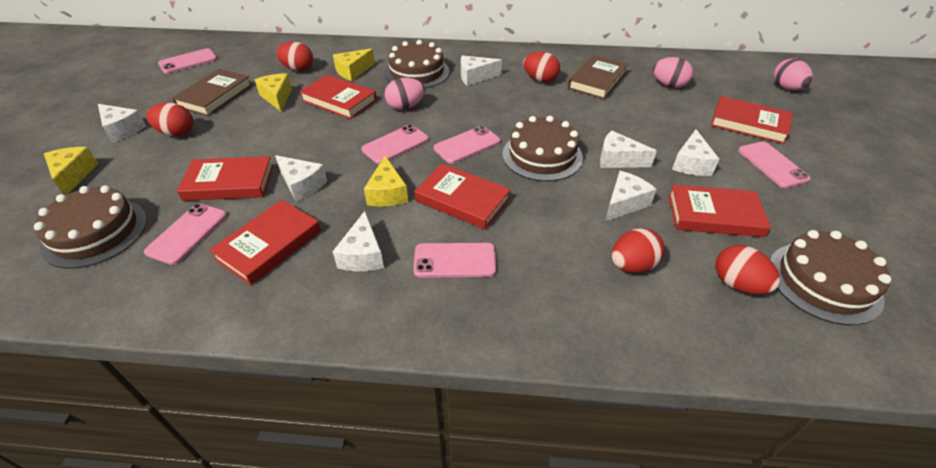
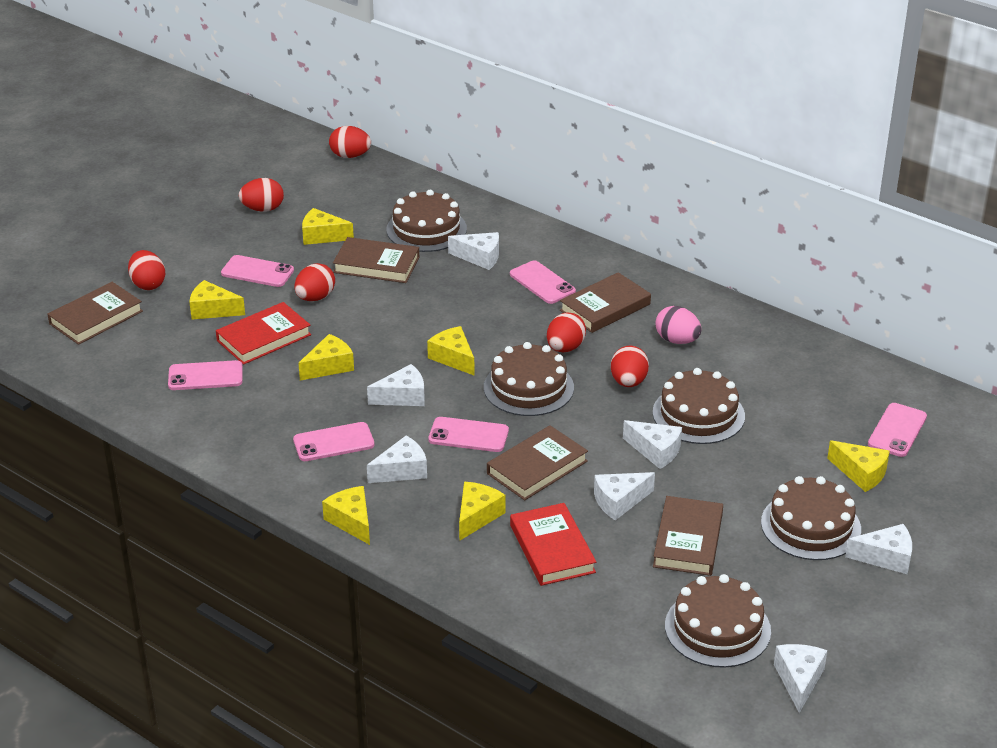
brown book: 2 -> 5
brown cake: 4 -> 5
pink egg: 3 -> 1
red book: 6 -> 2
red egg: 5 -> 6
yellow cheese: 4 -> 7

